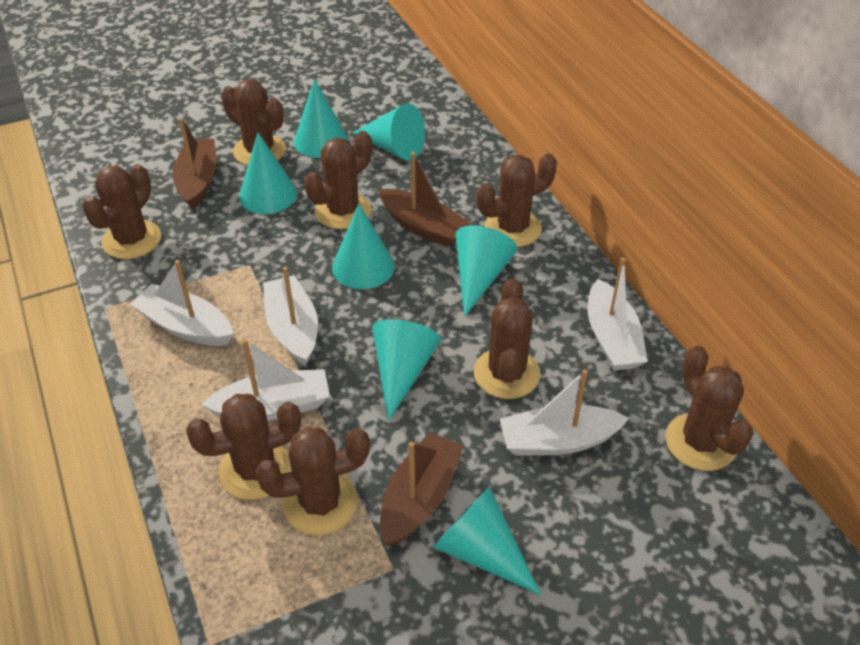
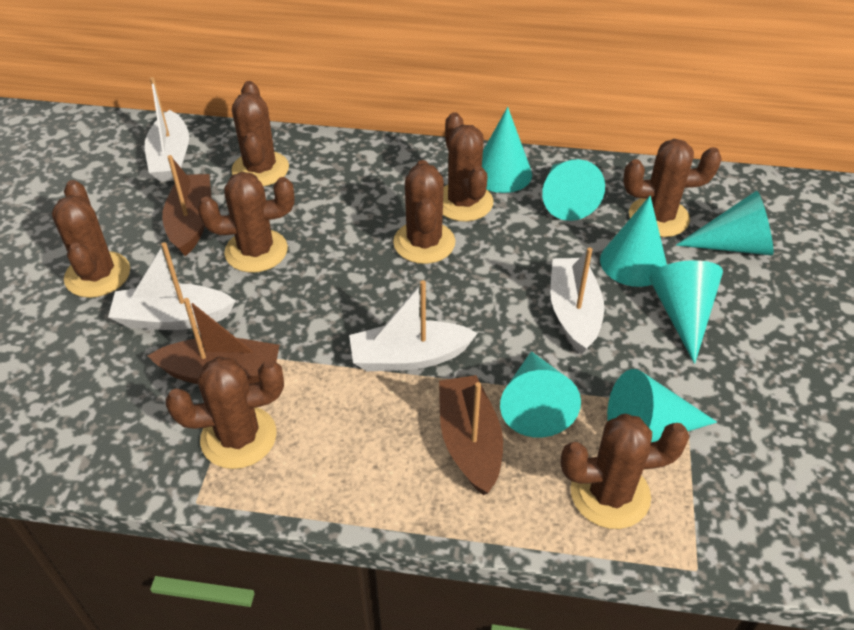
white boat: 5 -> 4

